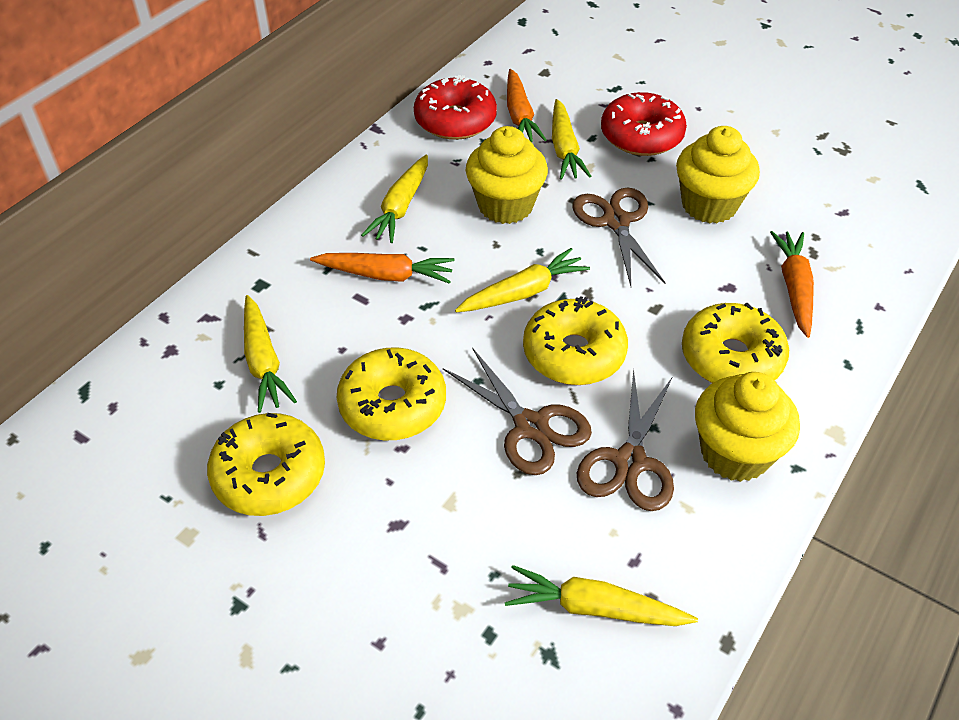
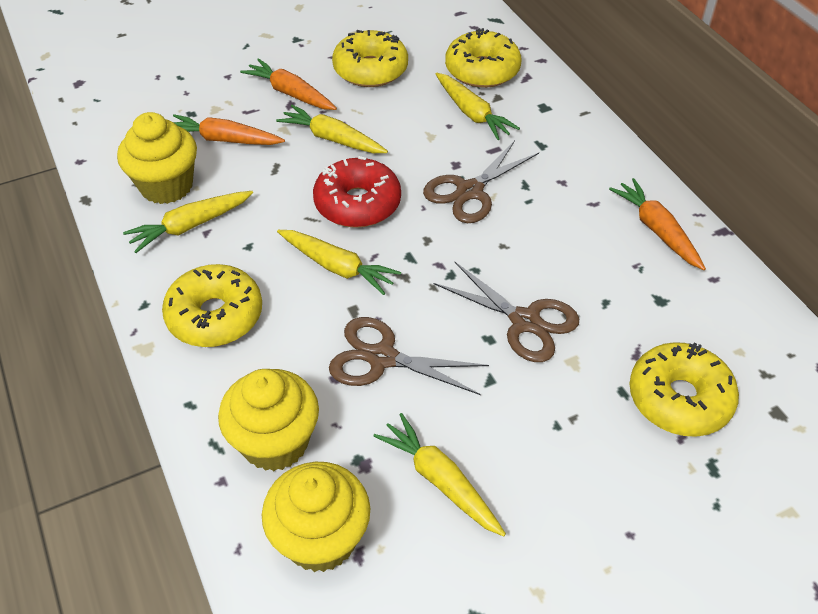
red donut: 2 -> 1

